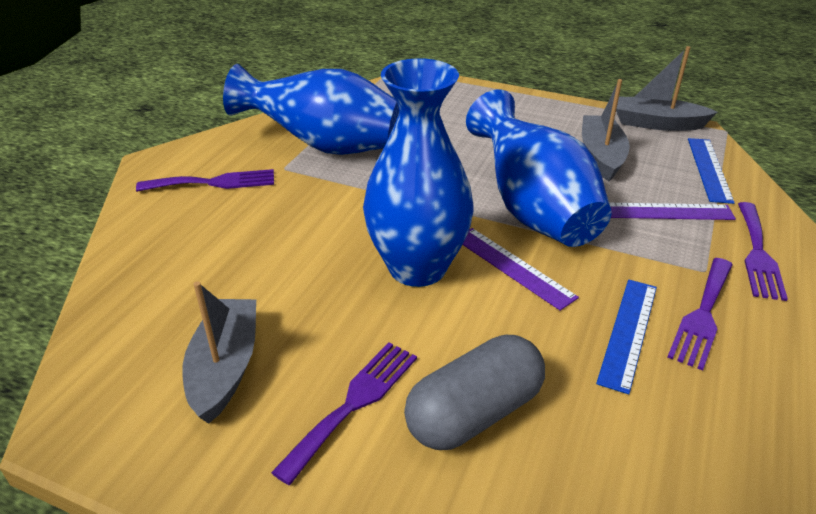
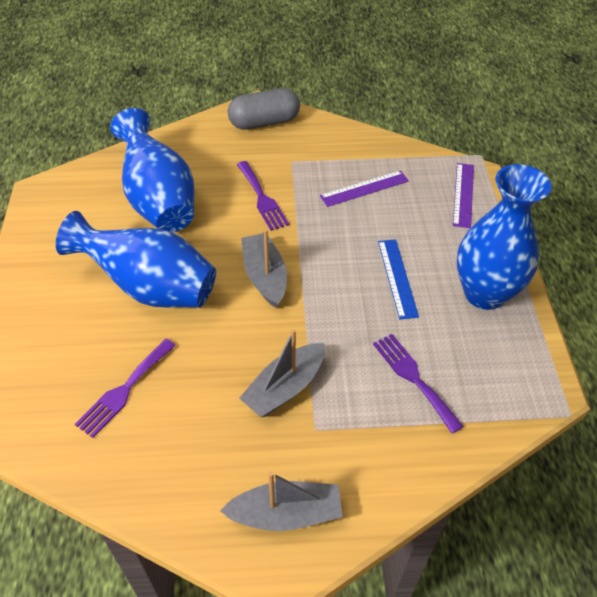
blue ruler: 2 -> 1
purple fork: 4 -> 3

